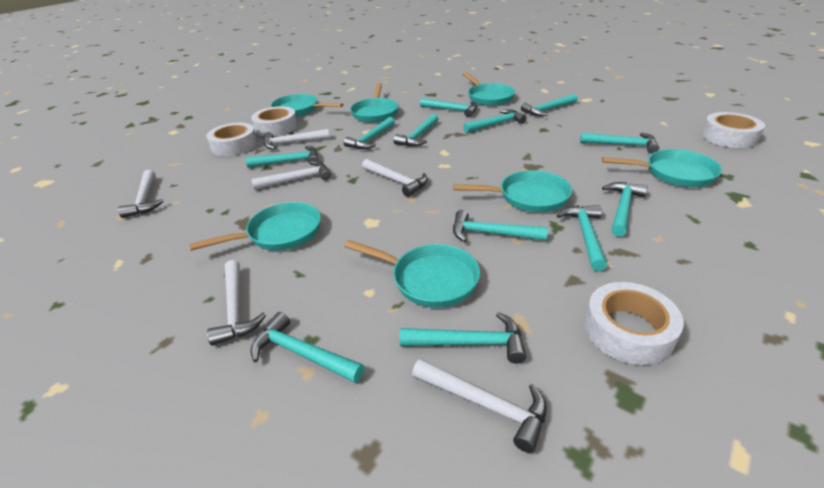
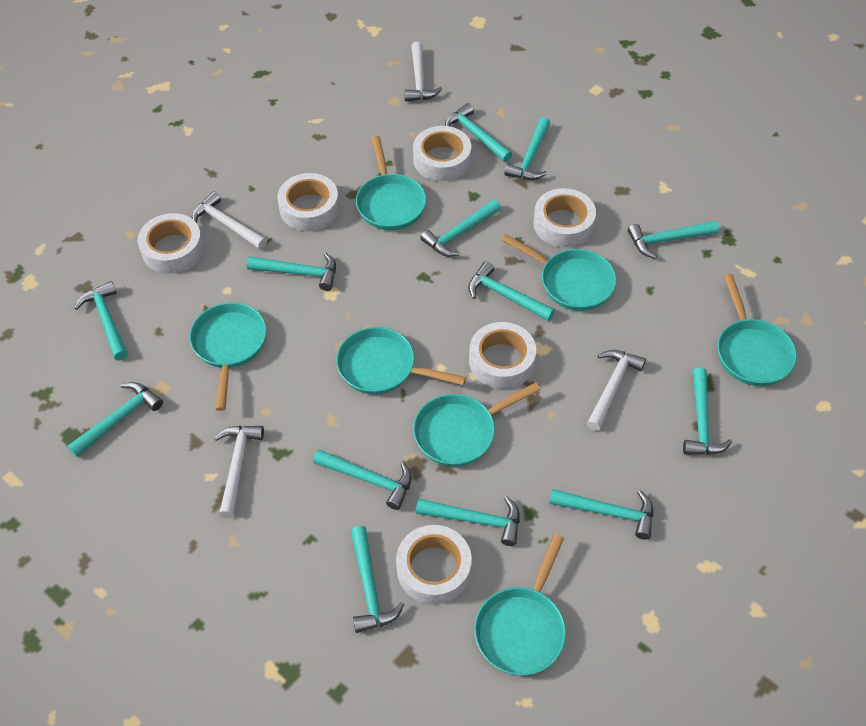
turquoise hammer: 12 -> 13
white hammer: 6 -> 4
white tape: 4 -> 6

